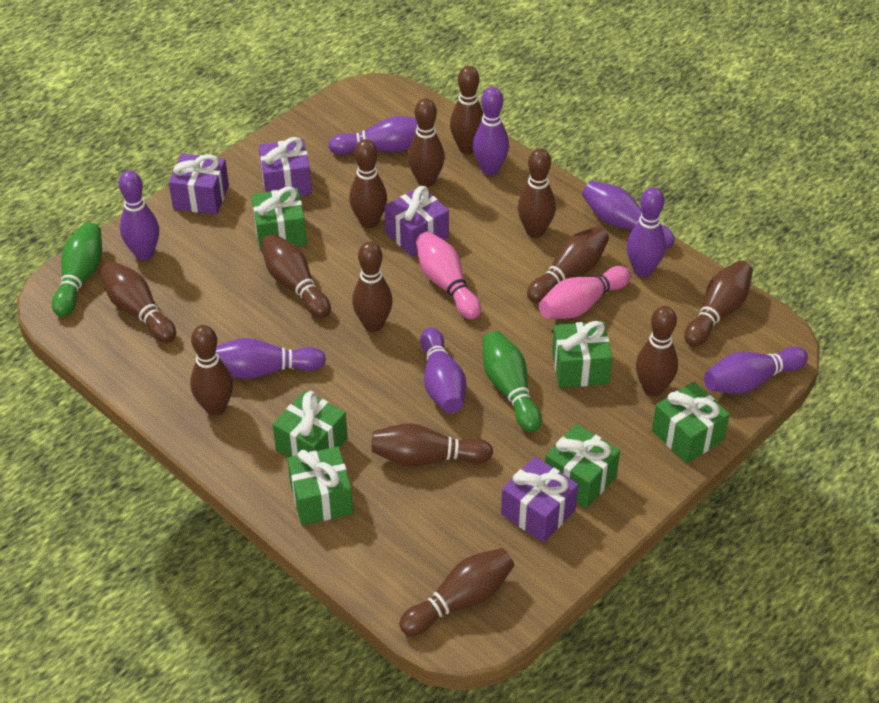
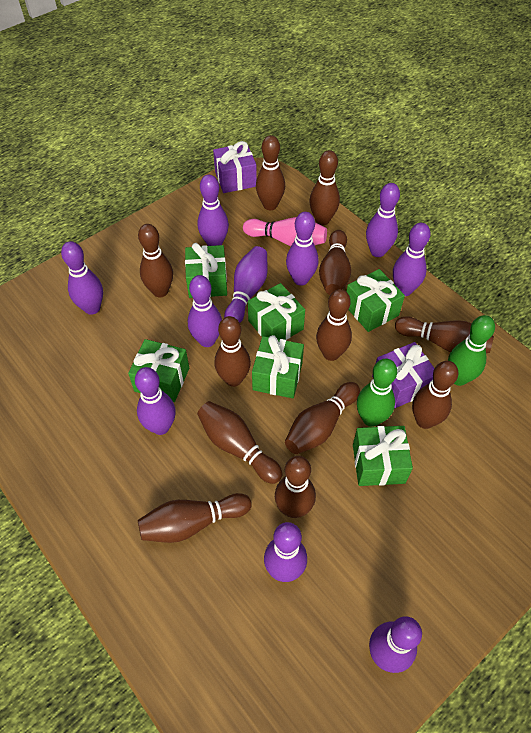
brown bowling pin: 13 -> 12
pink bowling pin: 2 -> 1
purple bowling pin: 8 -> 10
purple gift: 4 -> 2

